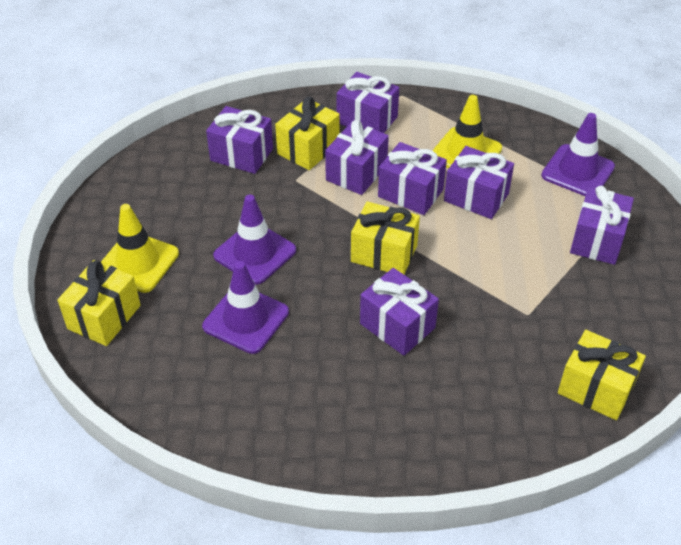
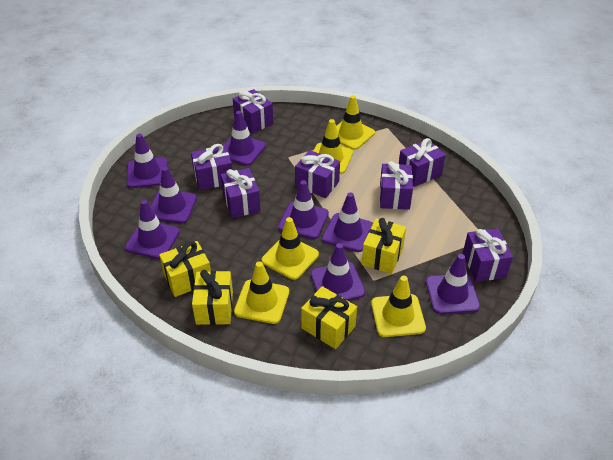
purple traffic cone: 3 -> 8
yellow traffic cone: 2 -> 5

